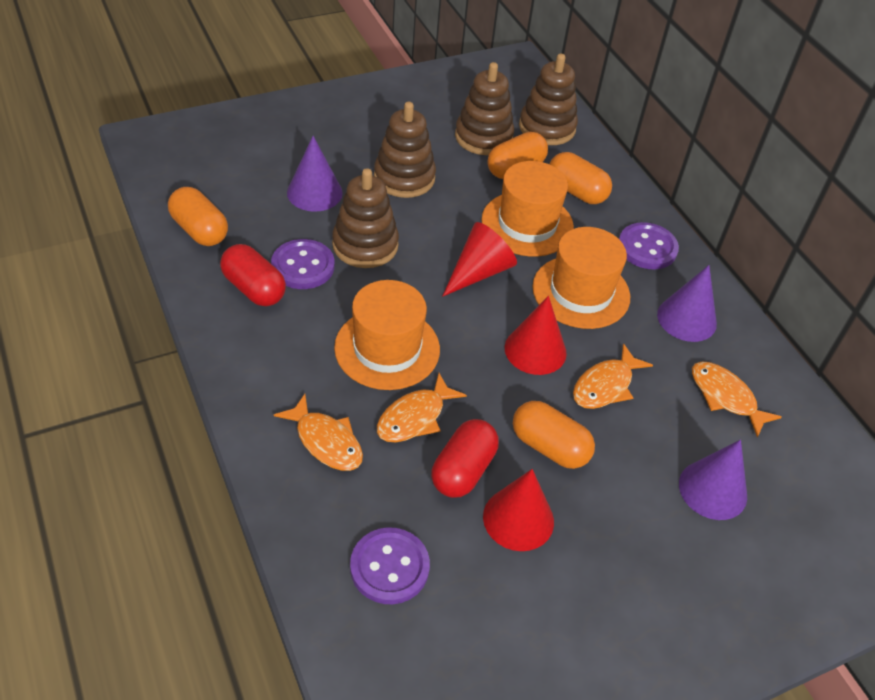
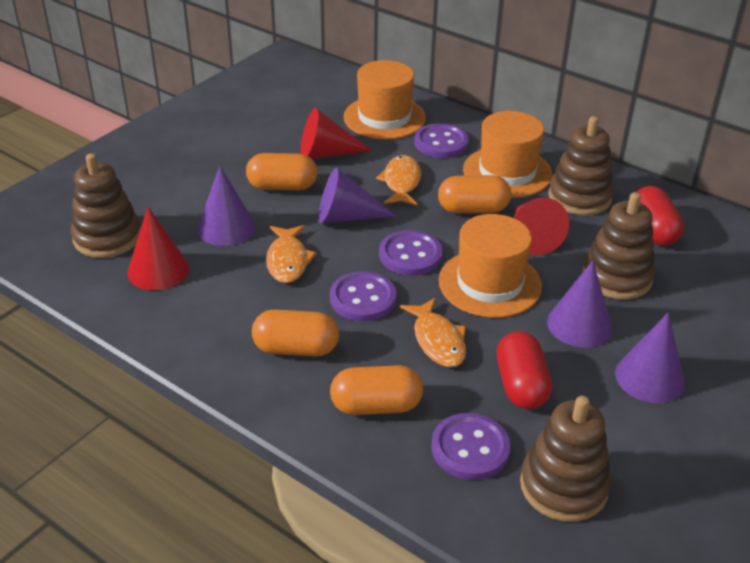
orange fish: 4 -> 3
purple button: 3 -> 4
purple cone: 3 -> 4

